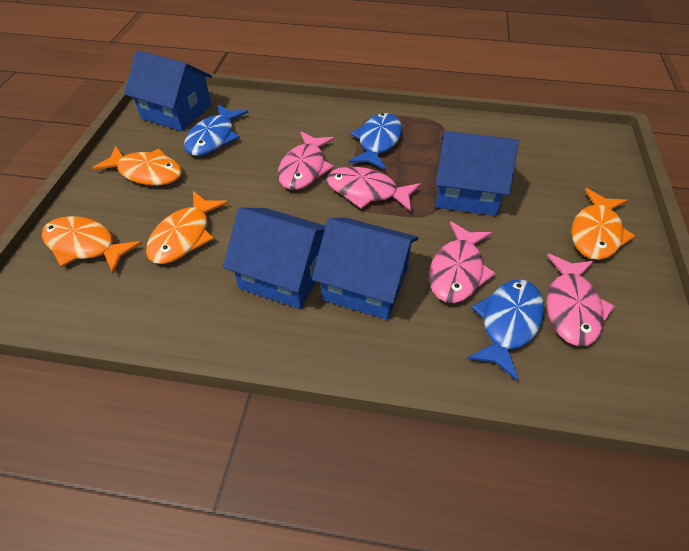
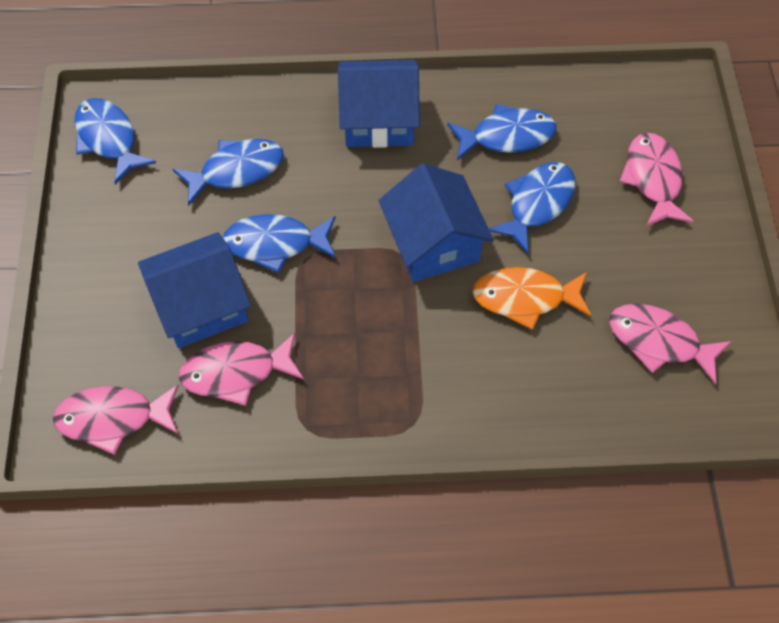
blue fish: 3 -> 5
blue house: 4 -> 3
orange fish: 4 -> 1

